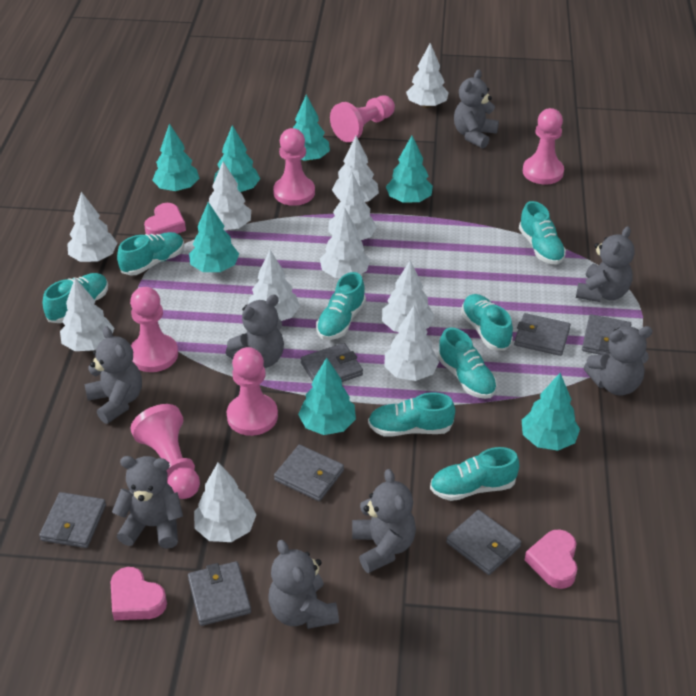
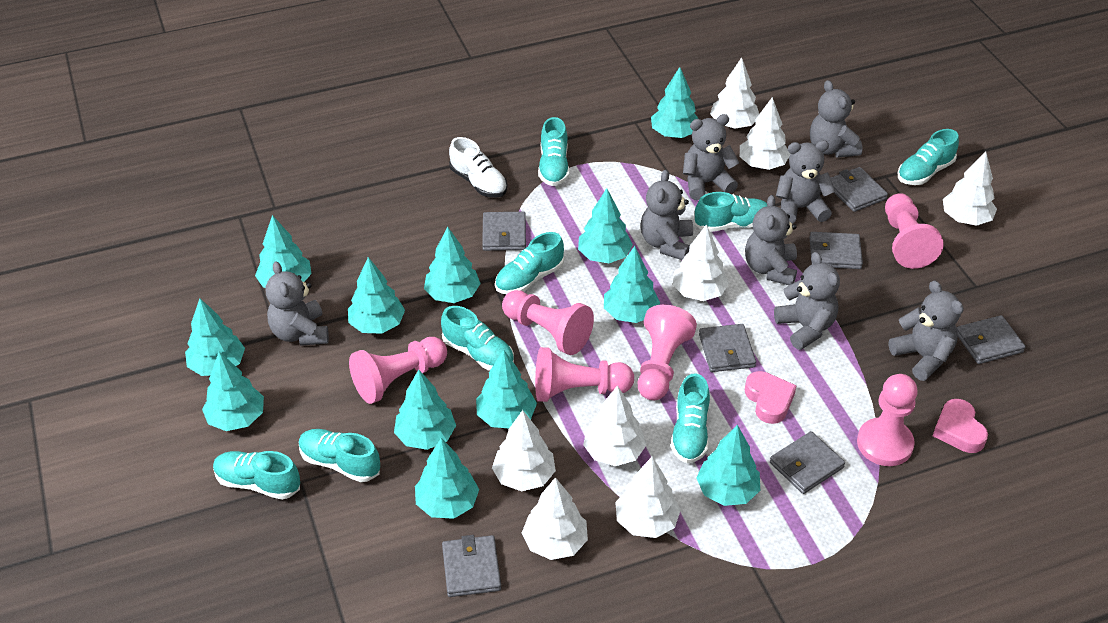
pink heart: 3 -> 2
turquoise tree: 7 -> 12
white shoe: 0 -> 1
white tree: 11 -> 8

